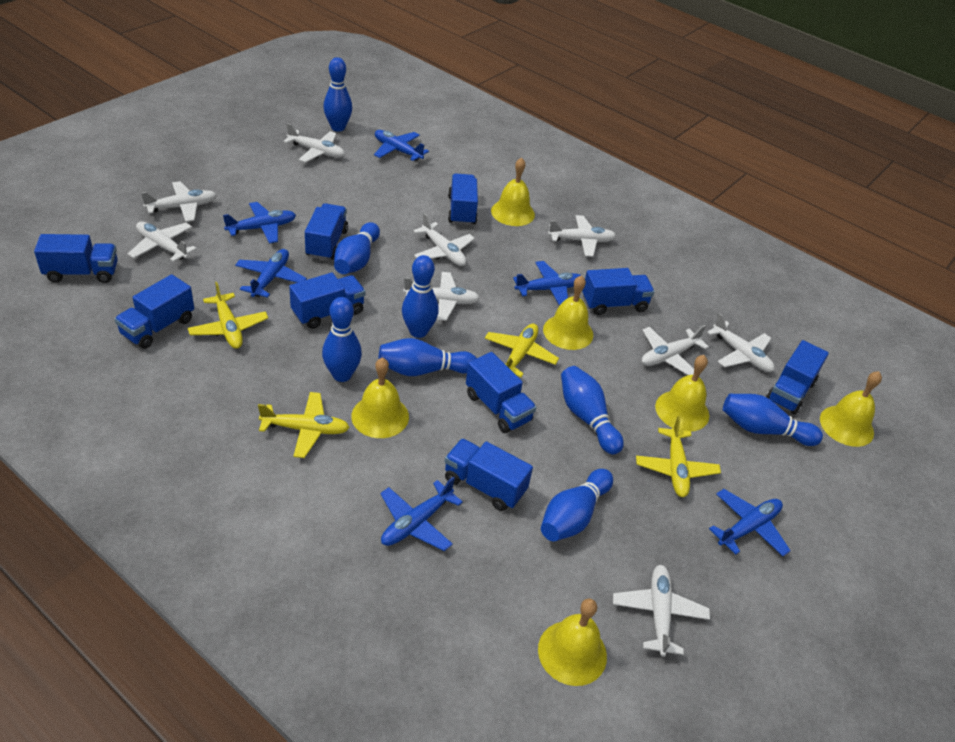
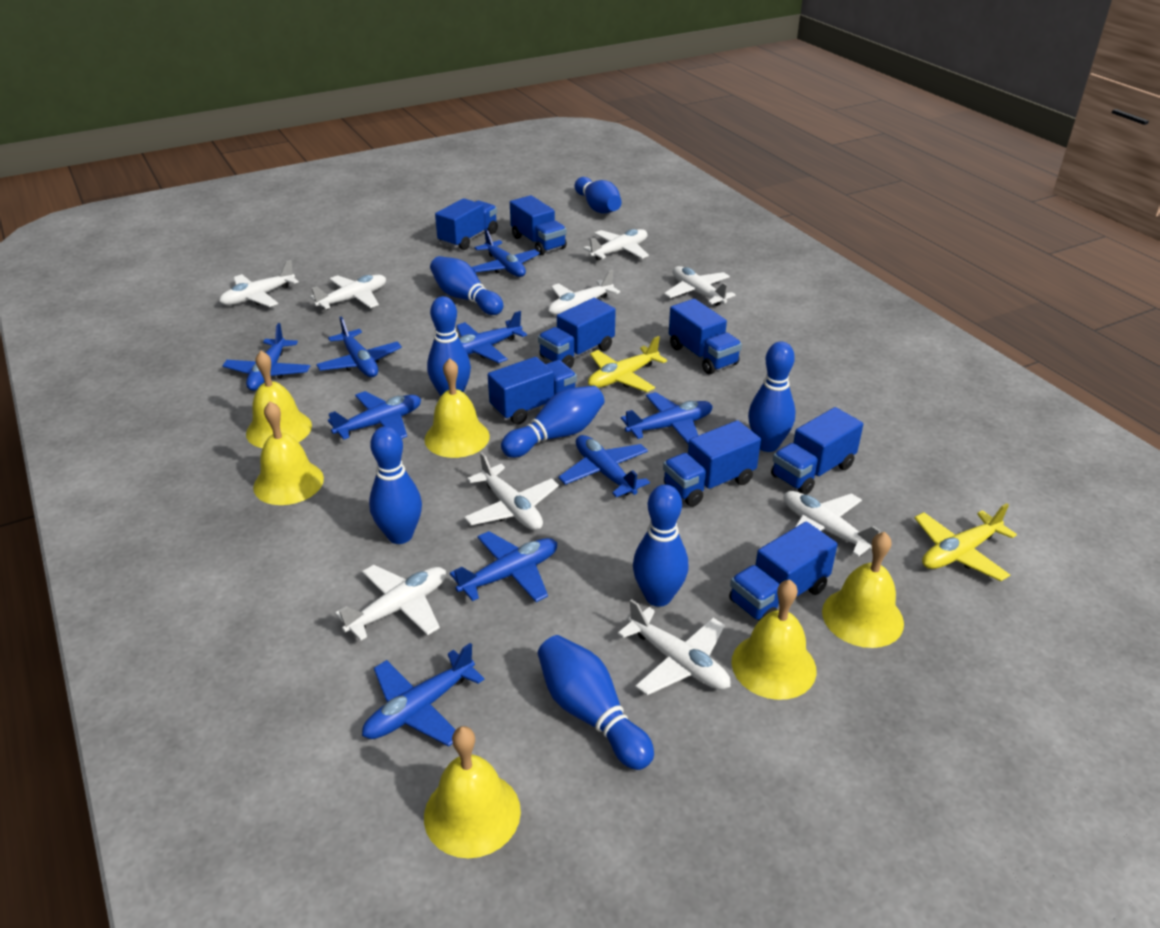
blue plane: 6 -> 9
blue truck: 9 -> 8
yellow plane: 4 -> 2

